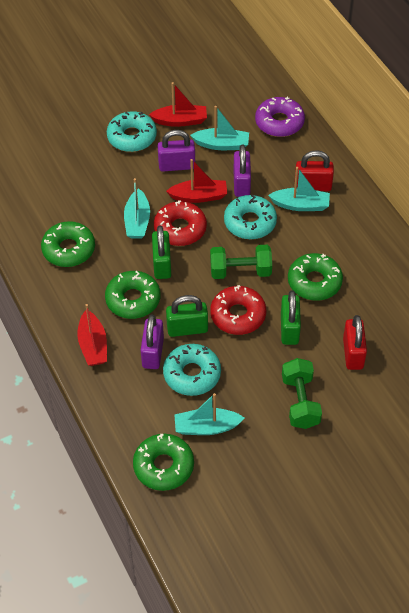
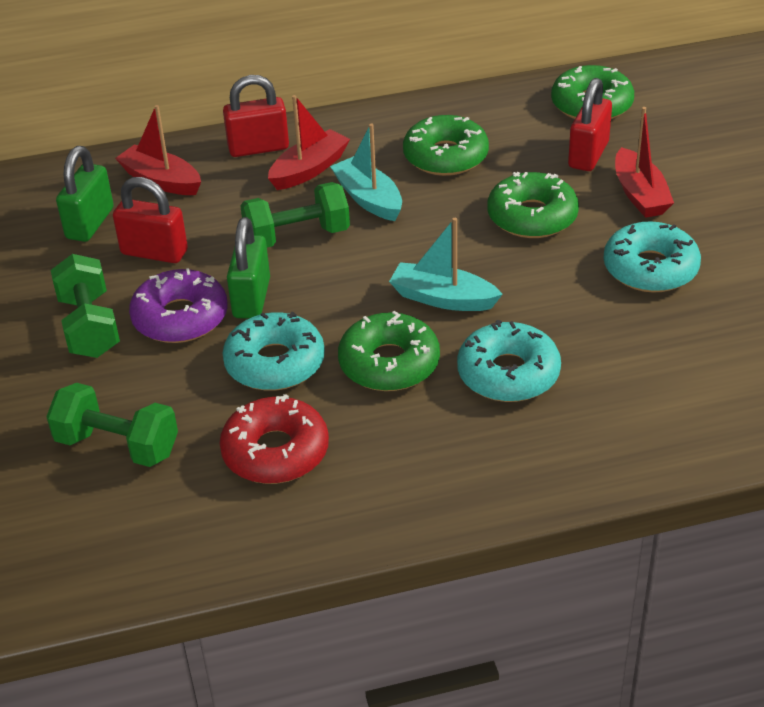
green dumbbell: 2 -> 3
green padlock: 3 -> 2
purple padlock: 3 -> 0
red donut: 2 -> 1
red padlock: 2 -> 3
turquoise boat: 4 -> 2

